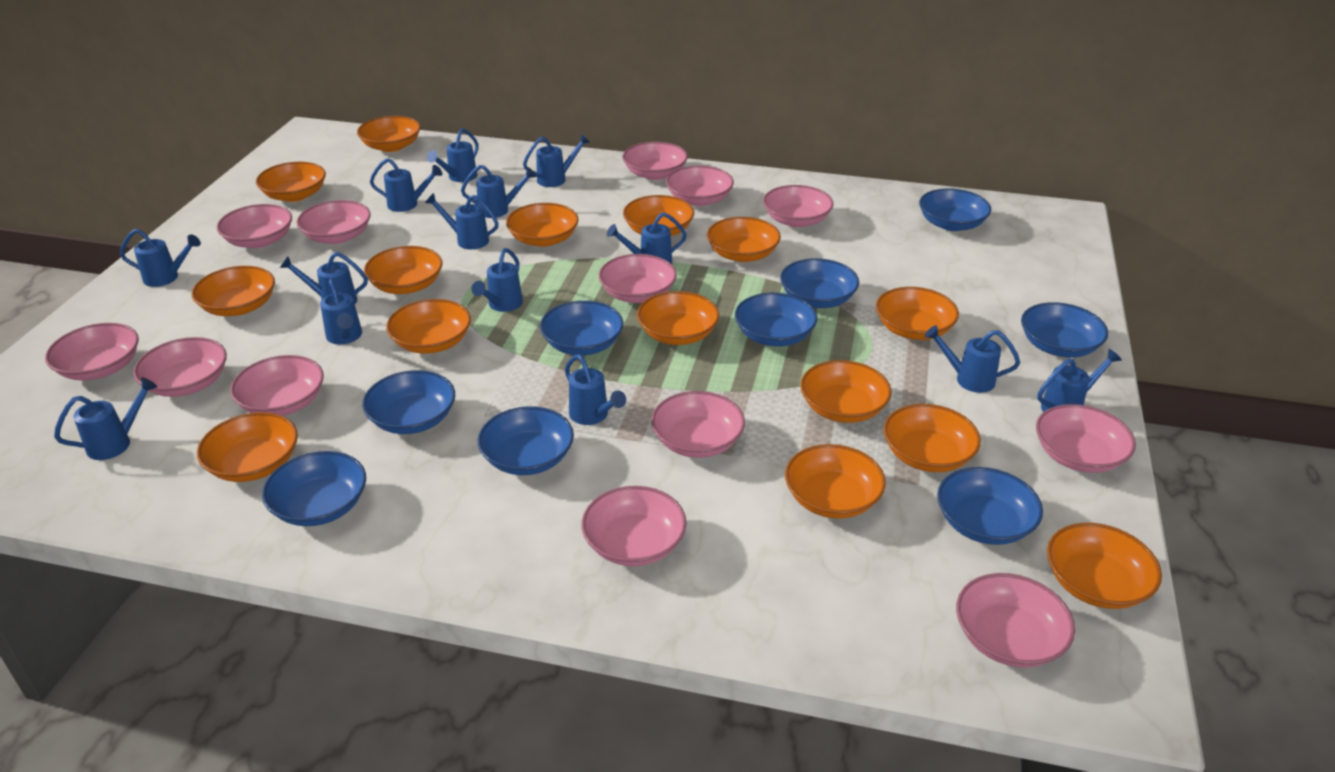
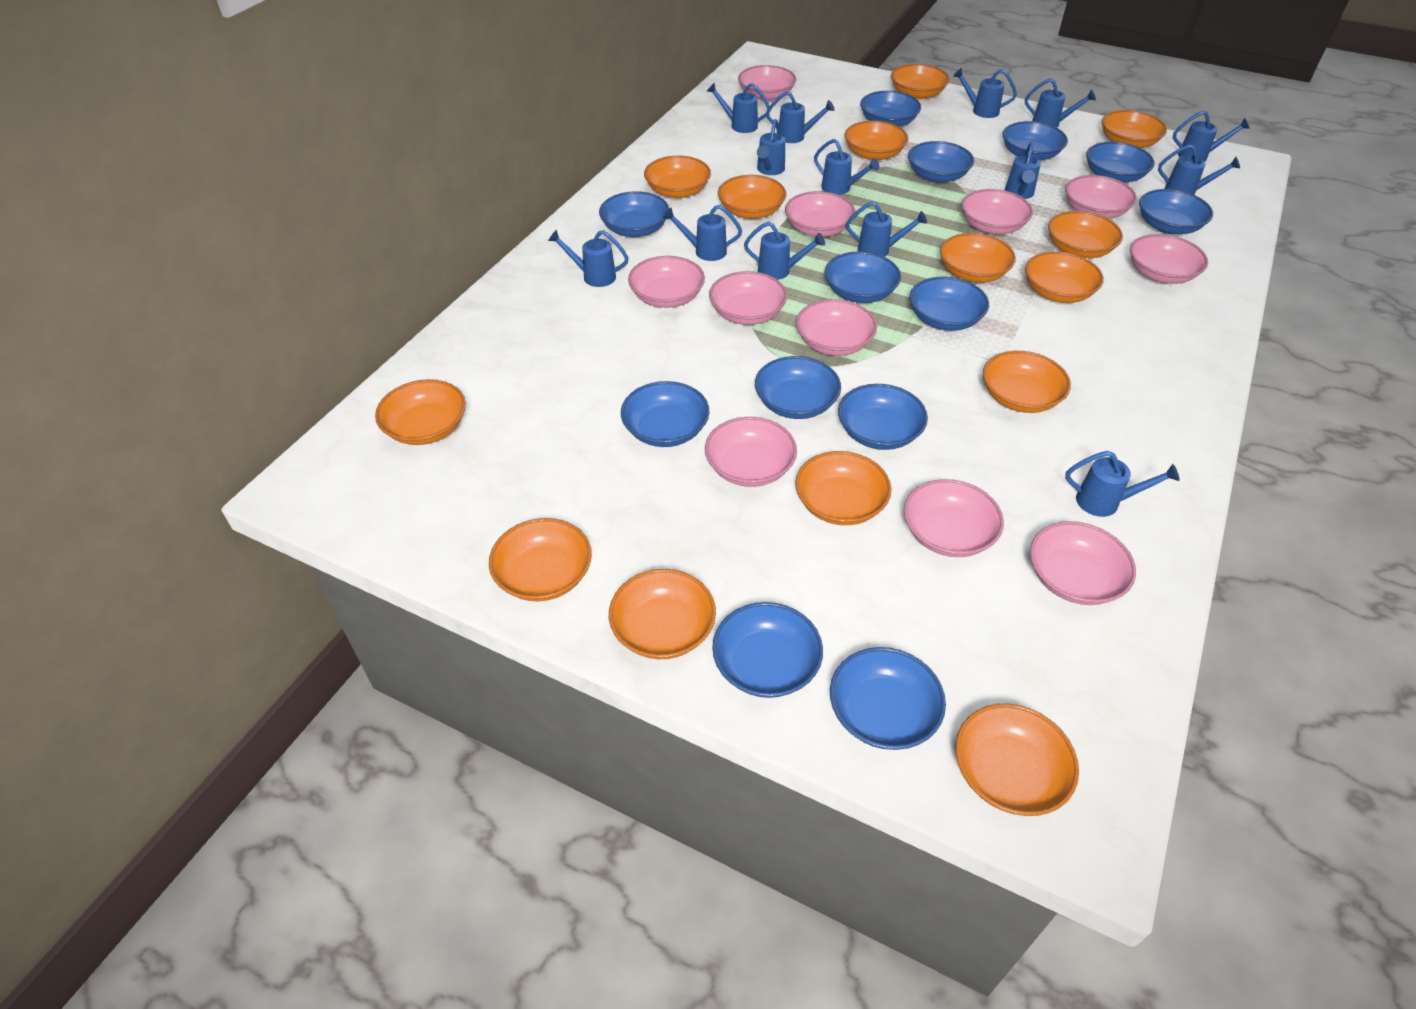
blue bowl: 9 -> 13
orange bowl: 15 -> 14
pink bowl: 13 -> 11

